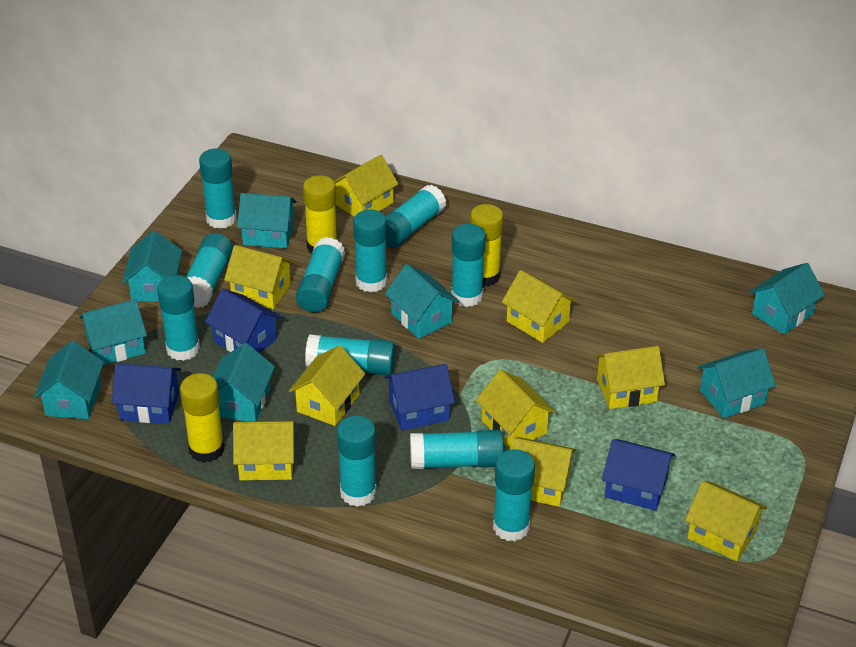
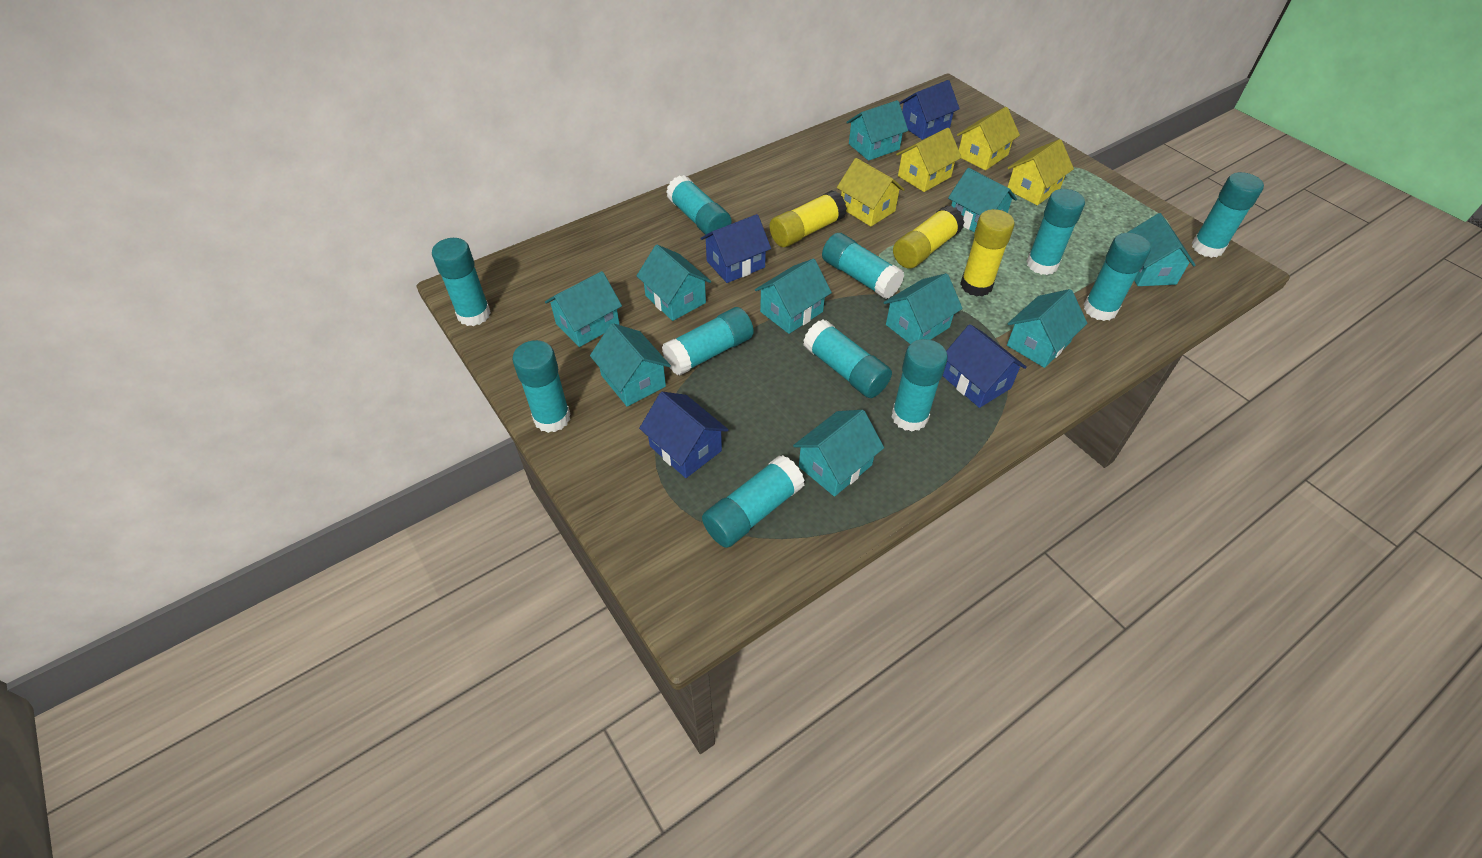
turquoise house: 8 -> 10
yellow house: 9 -> 4

